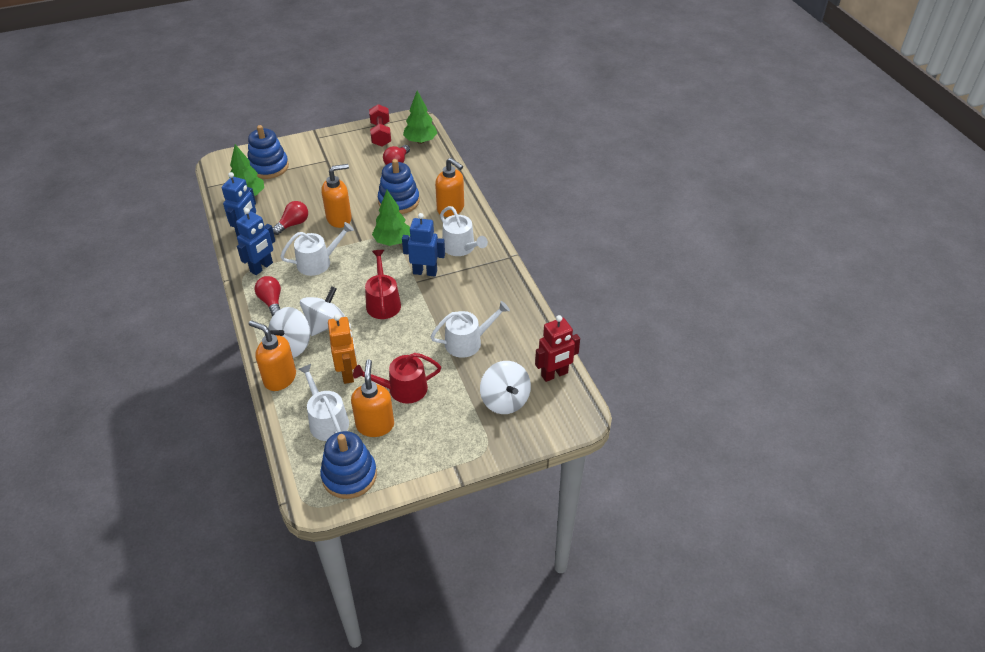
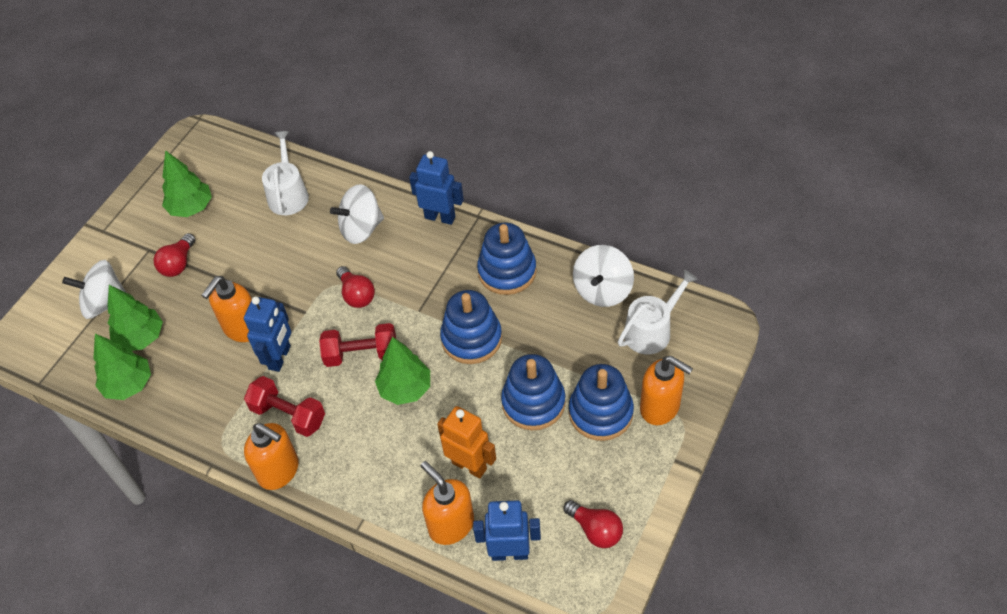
blue stacking toy: 3 -> 4
green tree: 3 -> 4
red dumbbell: 1 -> 2
red robot: 1 -> 0
red watering can: 2 -> 0
white watering can: 4 -> 2

